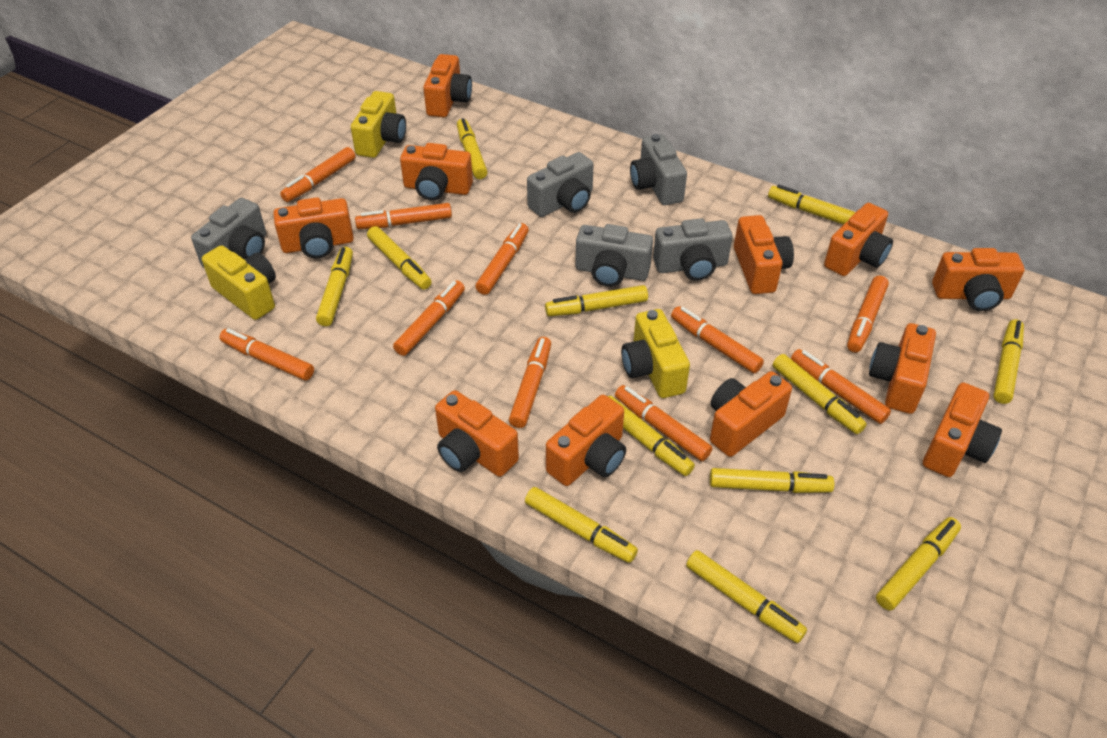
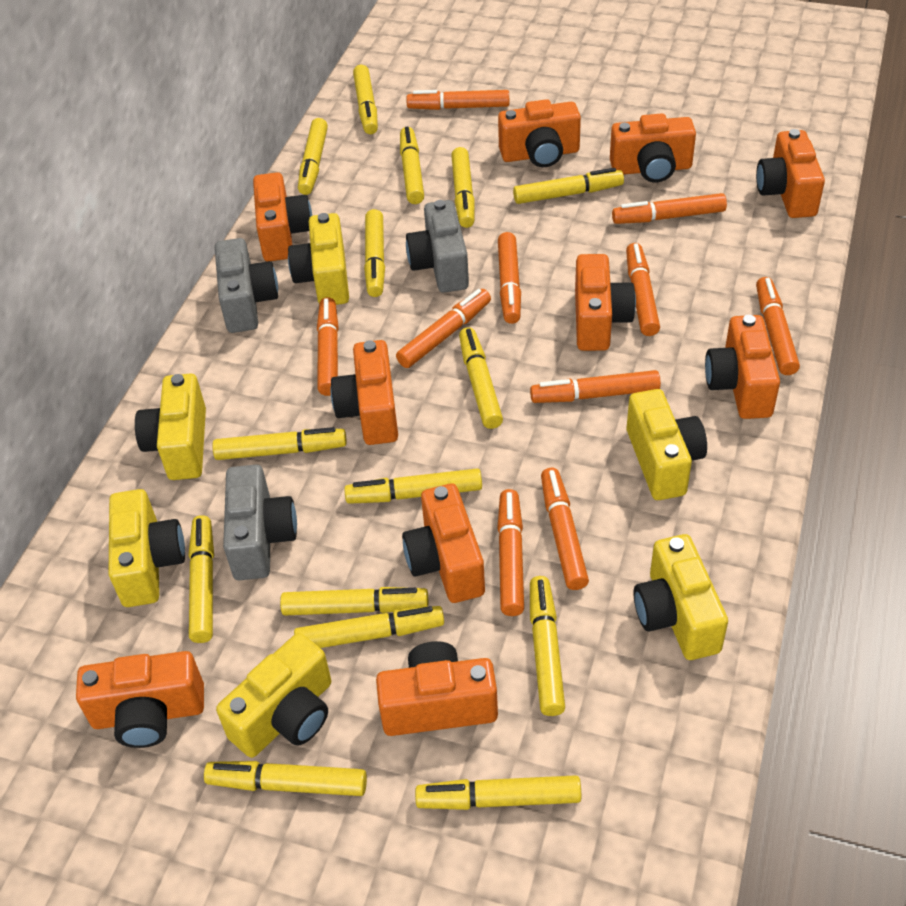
grey camera: 5 -> 3
orange camera: 11 -> 10
yellow camera: 3 -> 6
yellow marker: 12 -> 15

